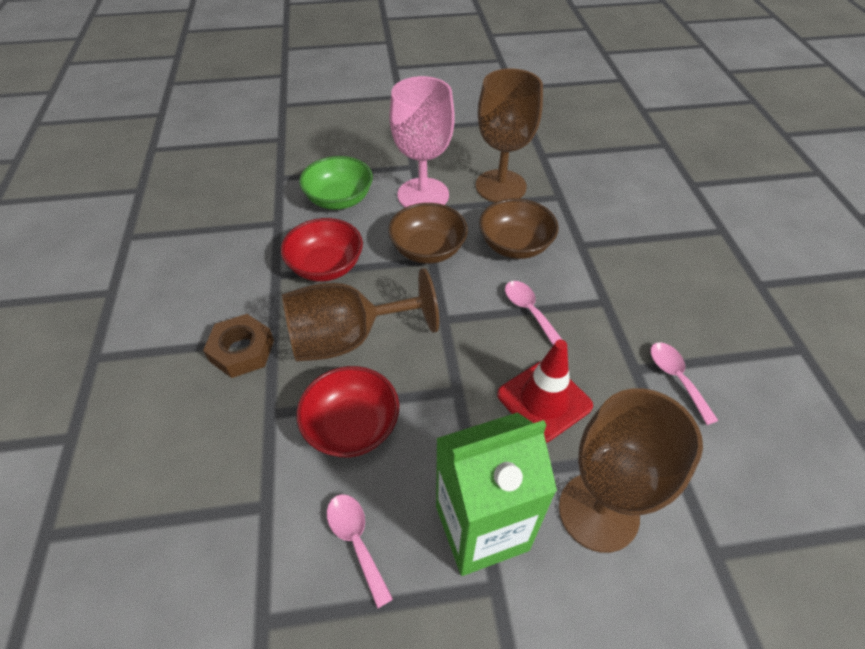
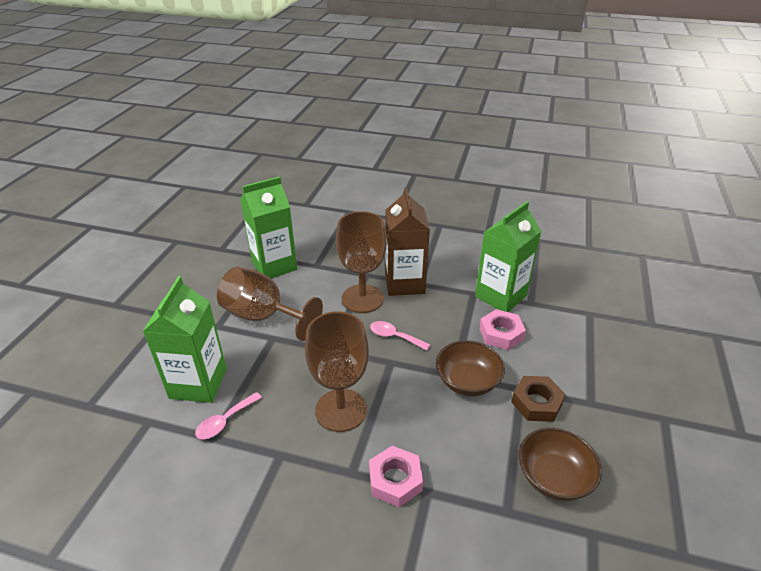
brown carton: 0 -> 1
green bowl: 1 -> 0
green carton: 1 -> 3
pink goblet: 1 -> 0
pink nut: 0 -> 2
pink spoon: 3 -> 2
red bowl: 2 -> 0
red traffic cone: 1 -> 0

